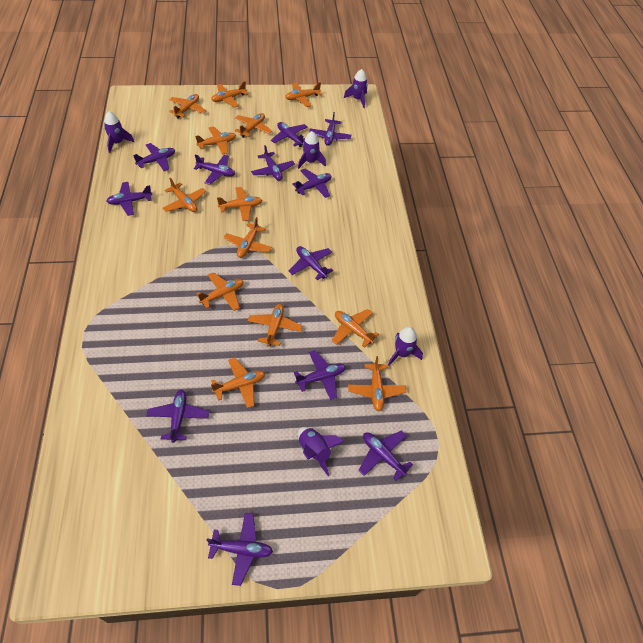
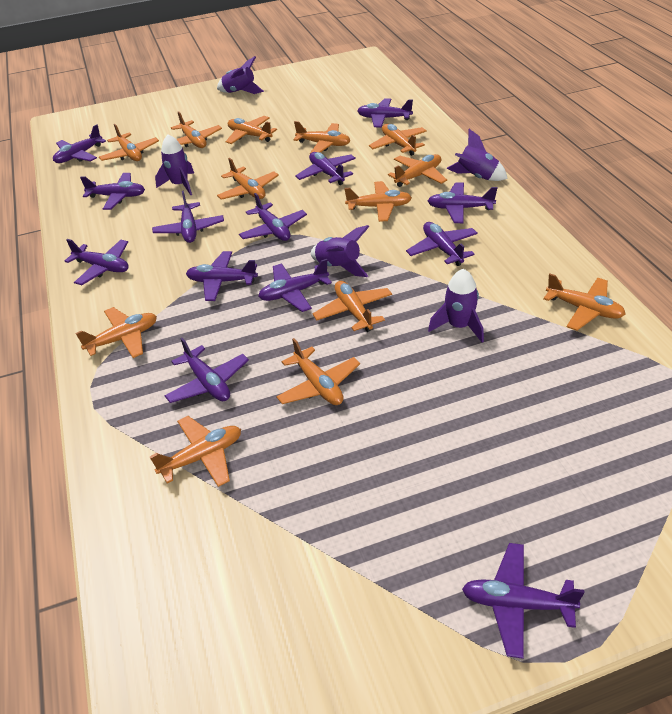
purple plane: 12 -> 13

